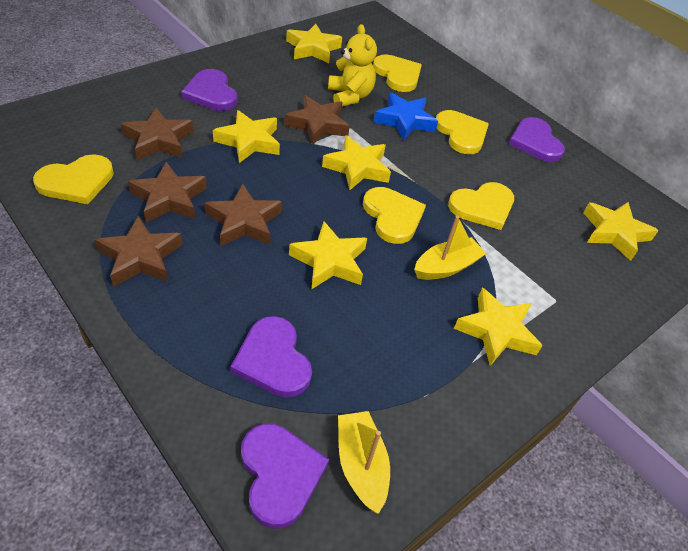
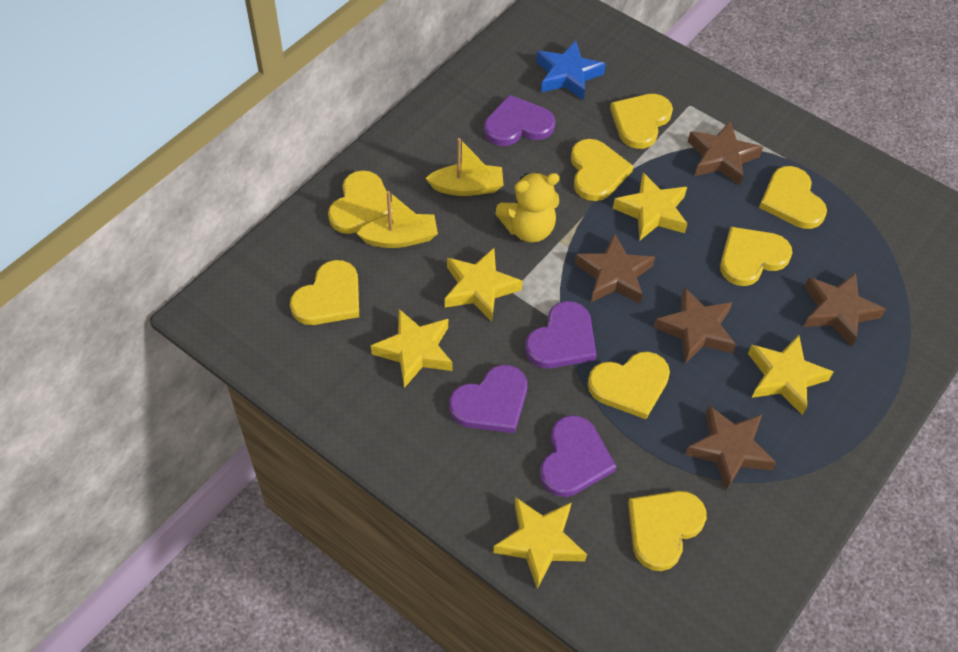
yellow heart: 5 -> 8
yellow star: 6 -> 5

